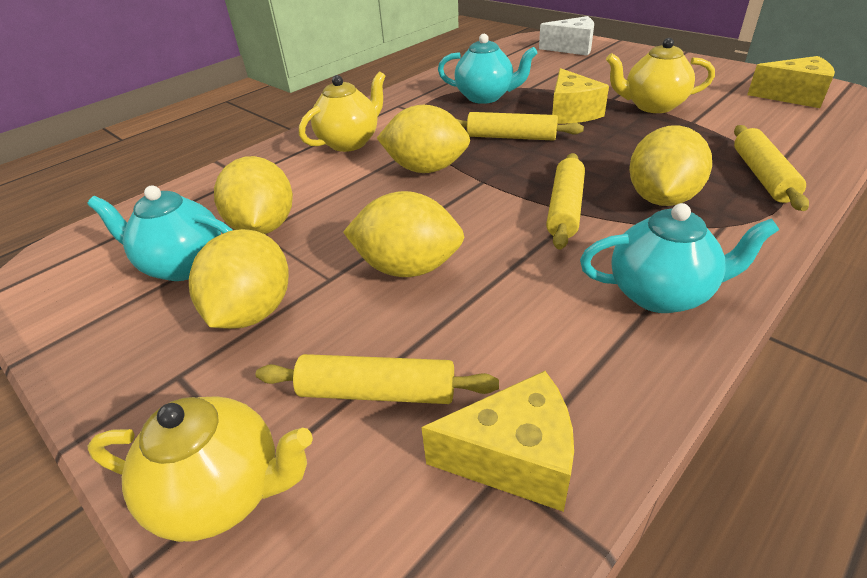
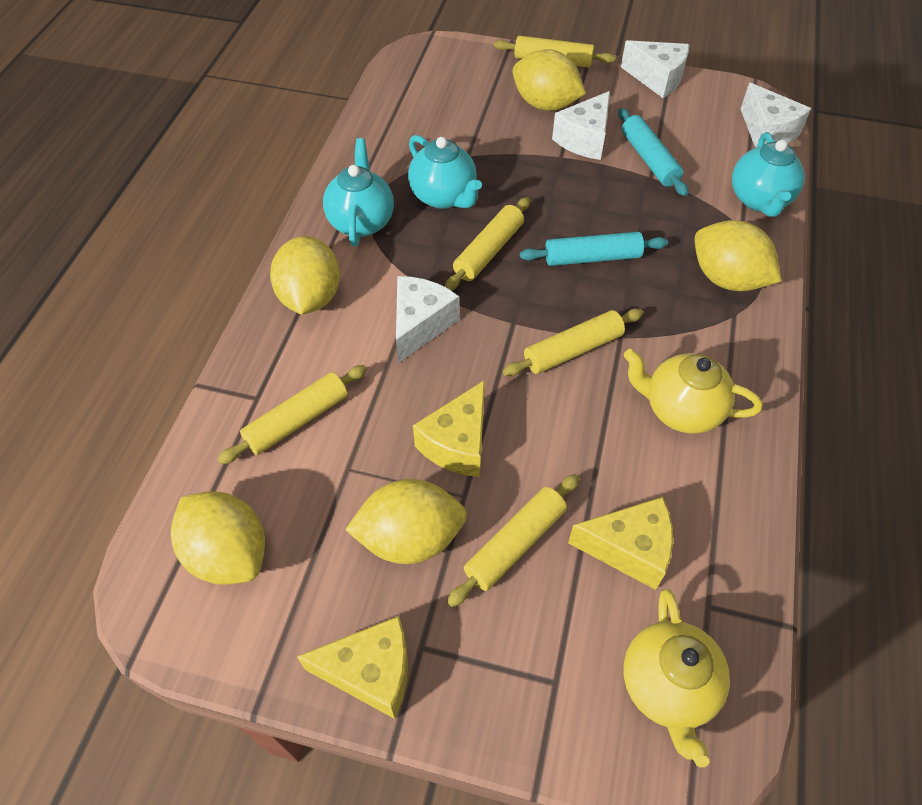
turquoise rolling pin: 0 -> 2
white cheese: 1 -> 4
yellow rolling pin: 4 -> 5
yellow teapot: 3 -> 2

